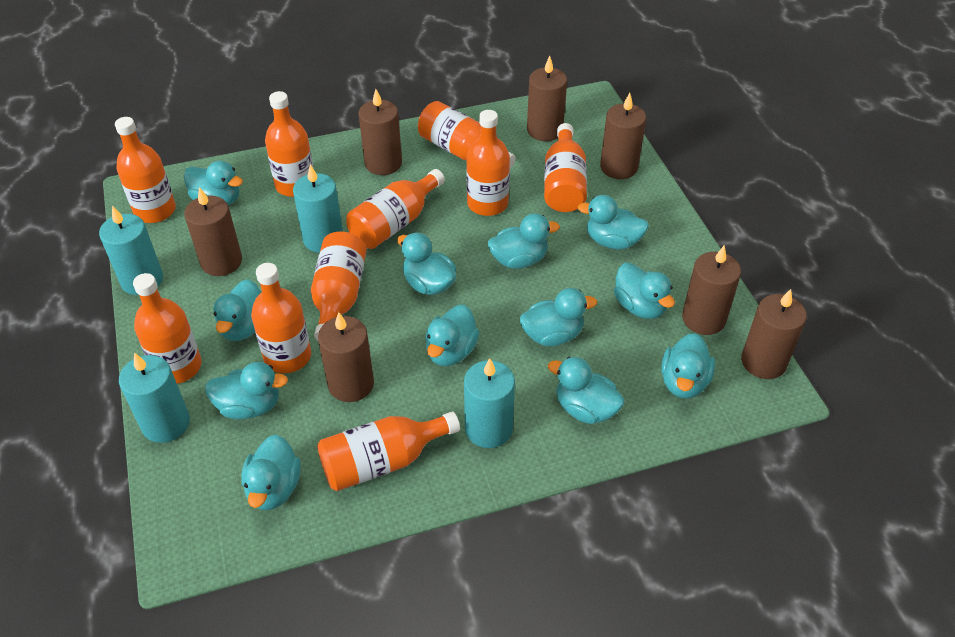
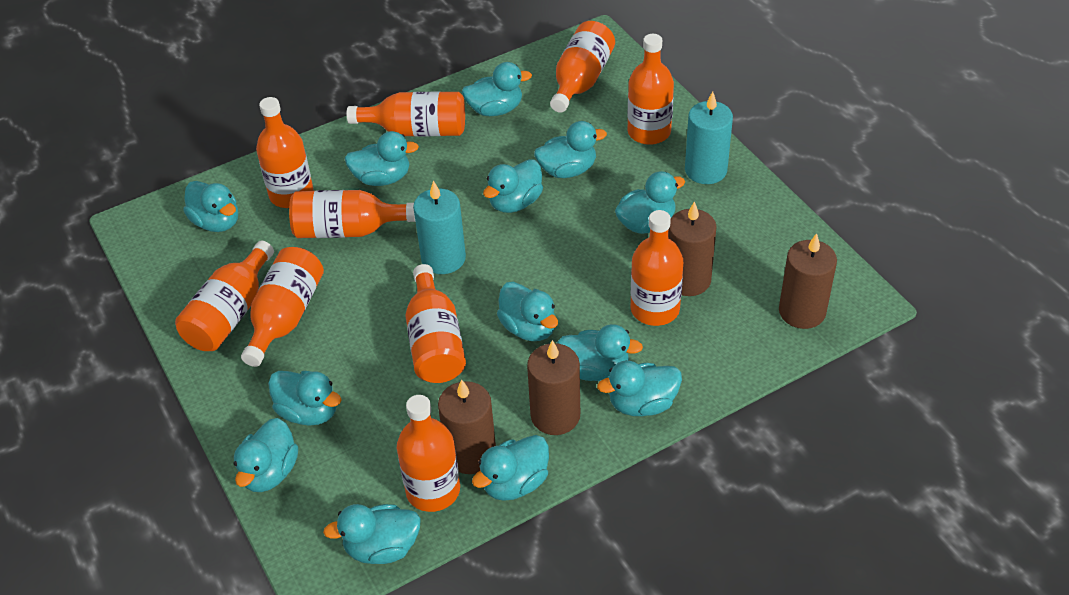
brown candle: 7 -> 4
turquoise candle: 4 -> 2
turquoise duck: 12 -> 13

